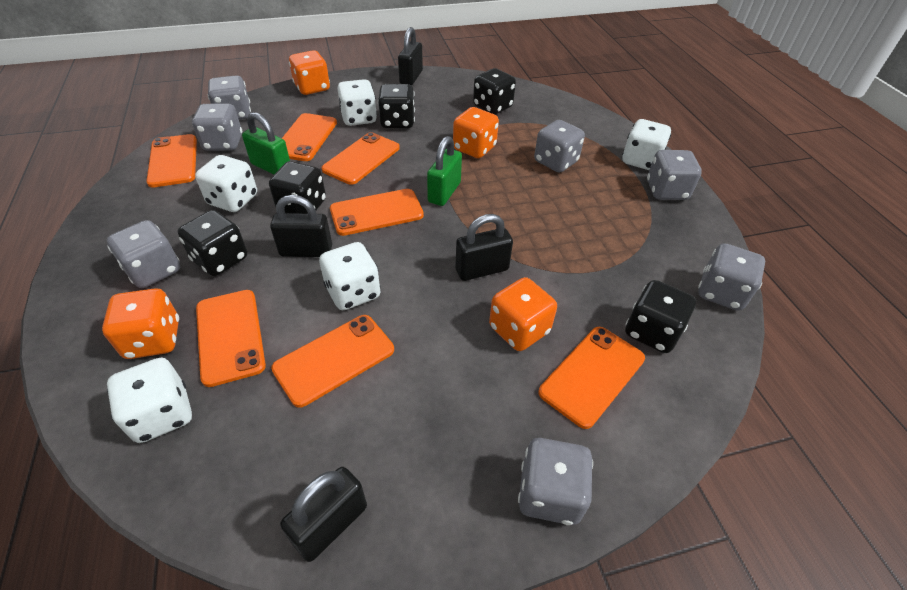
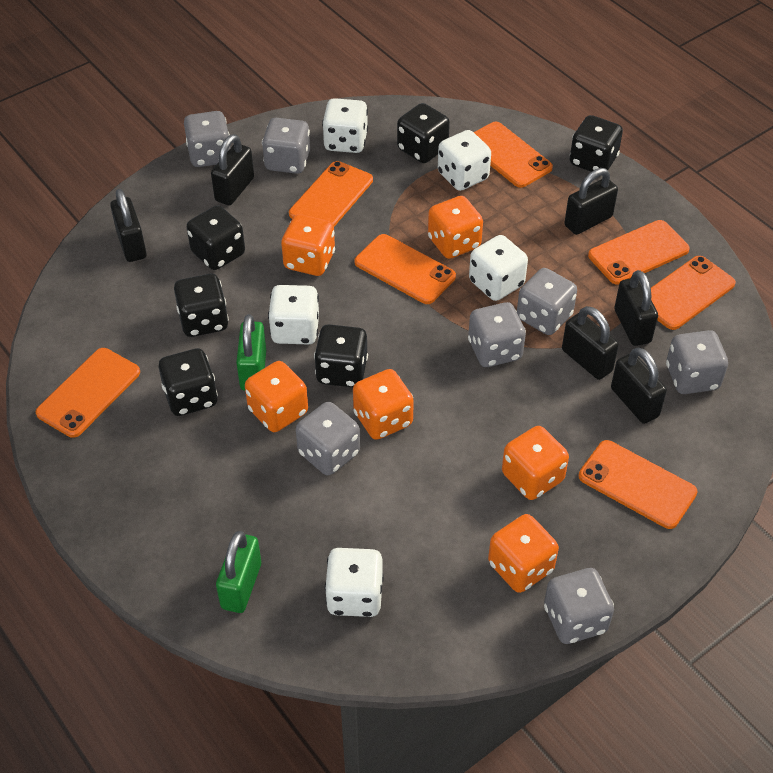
black dice: 5 -> 6
black padlock: 4 -> 6
orange dice: 4 -> 6

